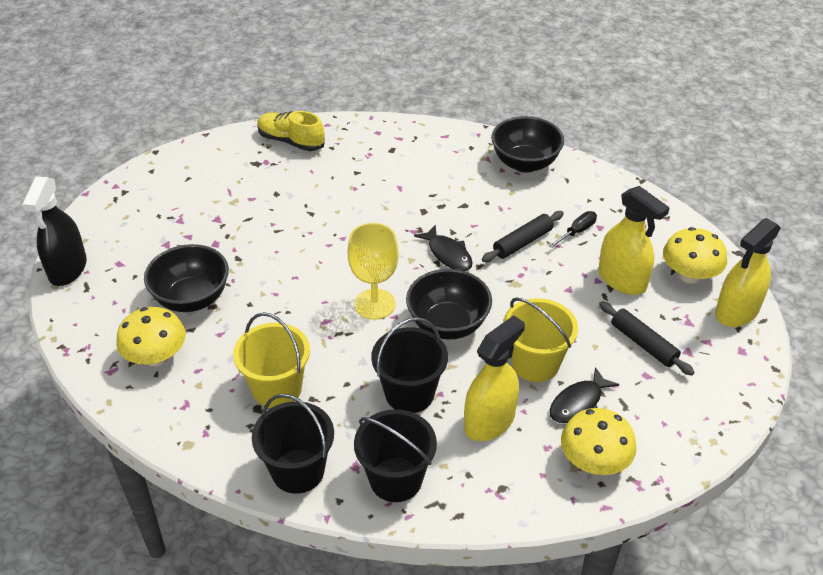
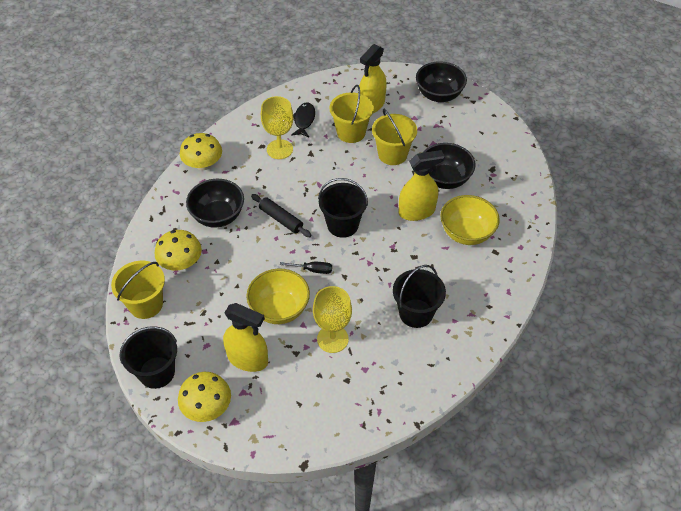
black fish: 2 -> 1
black rolling pin: 2 -> 1
black spray bottle: 1 -> 0
yellow bowl: 0 -> 2
yellow bucket: 2 -> 3
yellow goblet: 1 -> 2
yellow shoe: 1 -> 0

